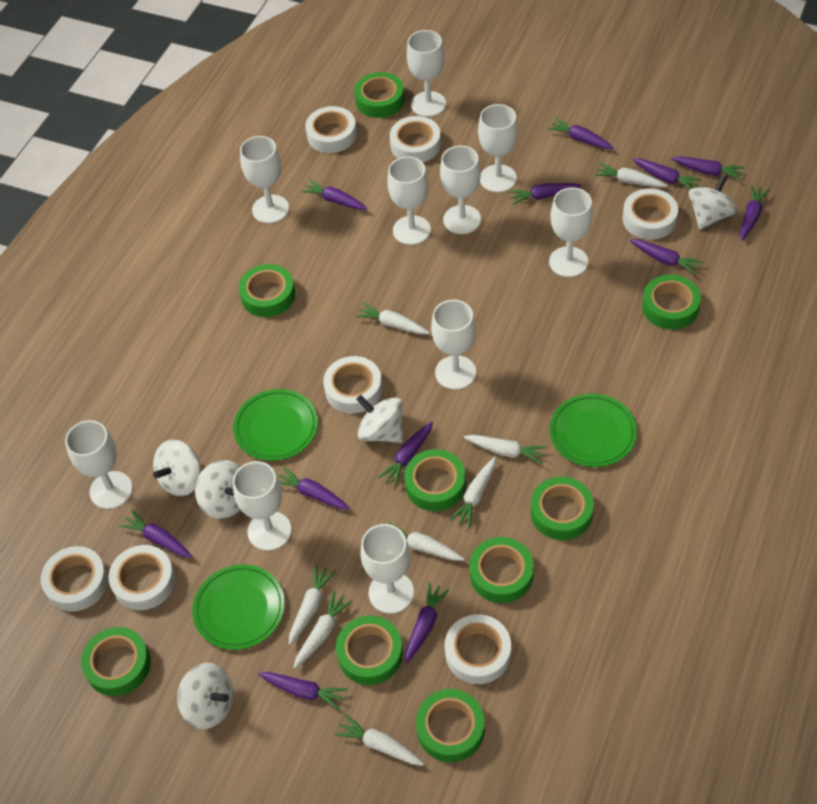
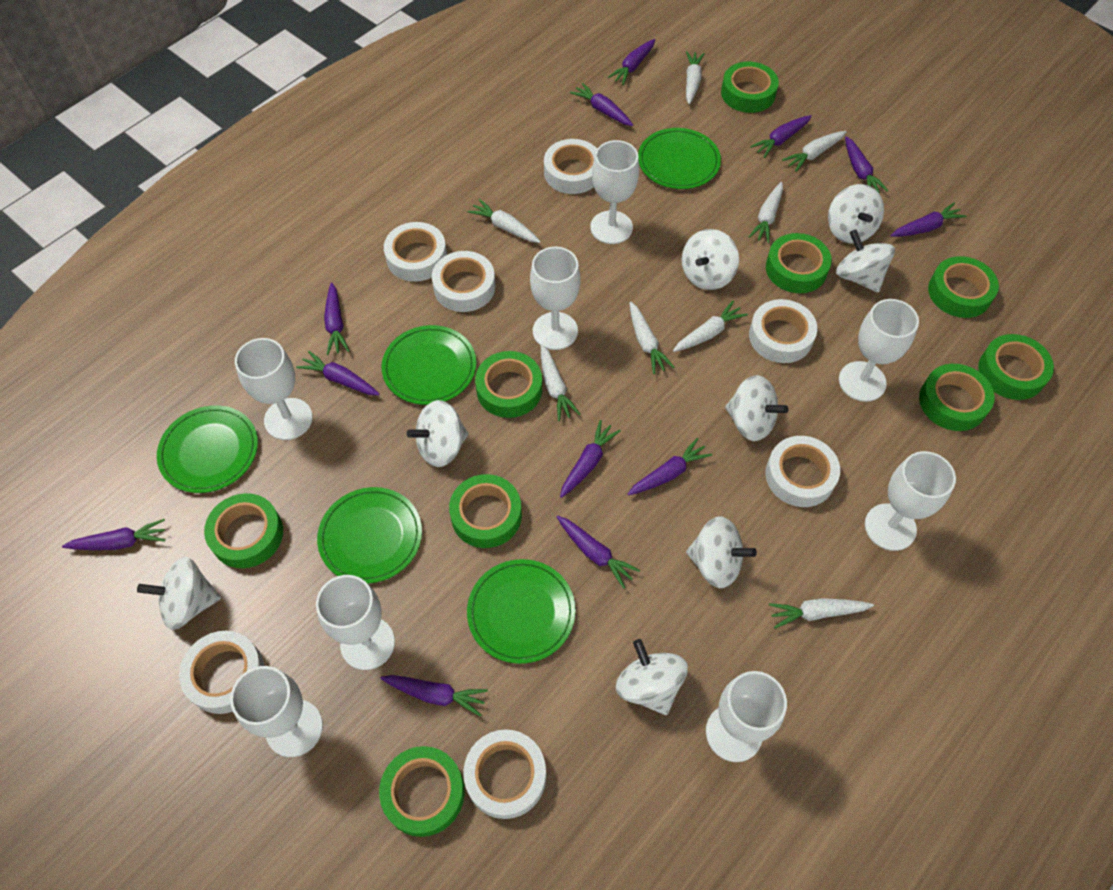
green plate: 3 -> 5
white goblet: 10 -> 8
white spinning top: 5 -> 8

